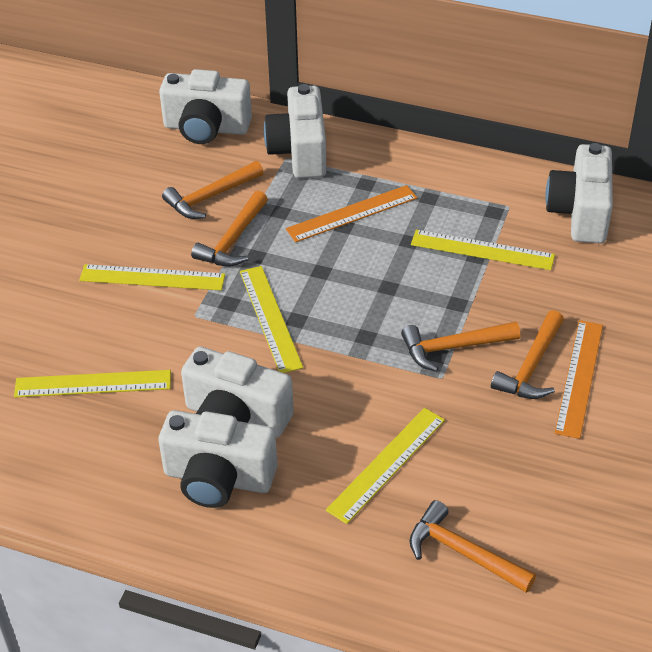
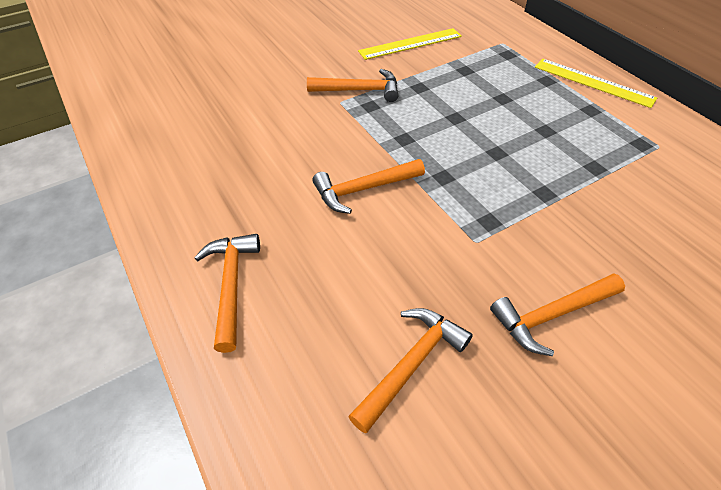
orange ruler: 2 -> 0
white camera: 5 -> 0
yellow ruler: 5 -> 2

